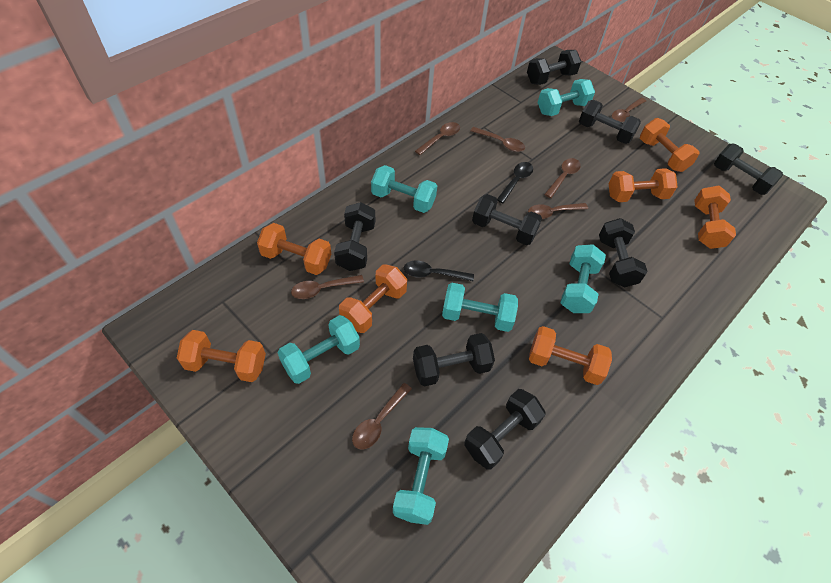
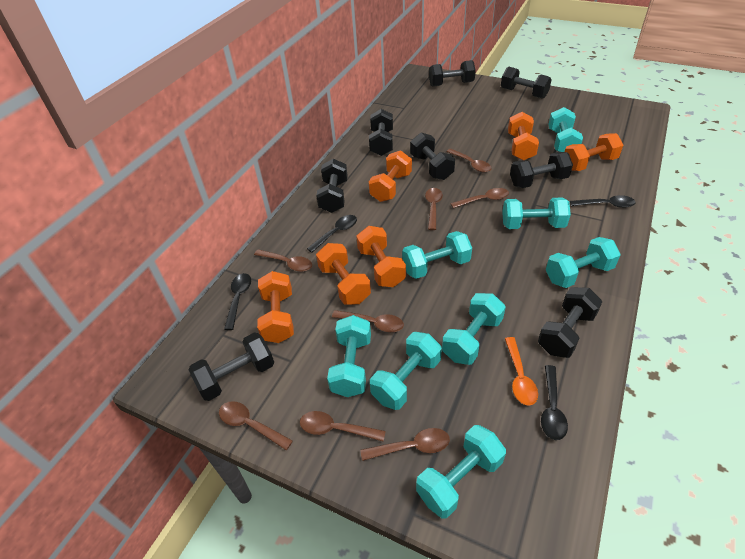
black spoon: 2 -> 4
brown spoon: 7 -> 8
orange dumbbell: 7 -> 6
orange spoon: 0 -> 1
turquoise dumbbell: 6 -> 8

